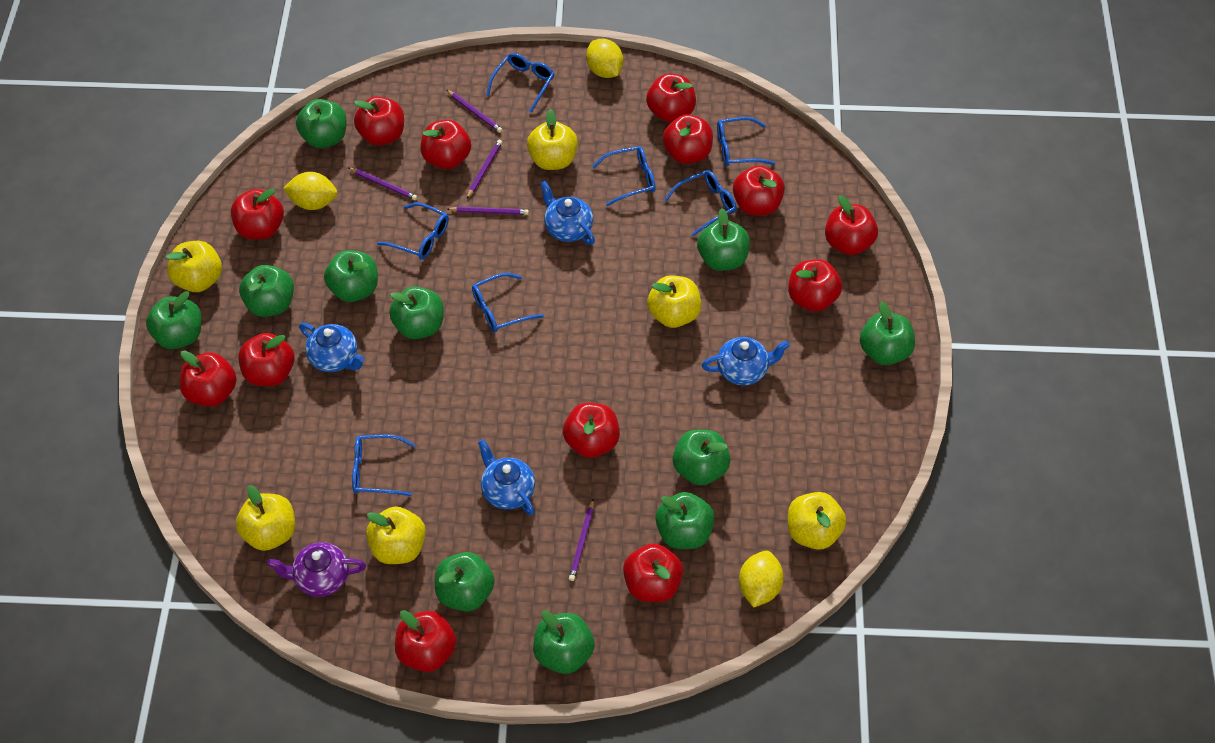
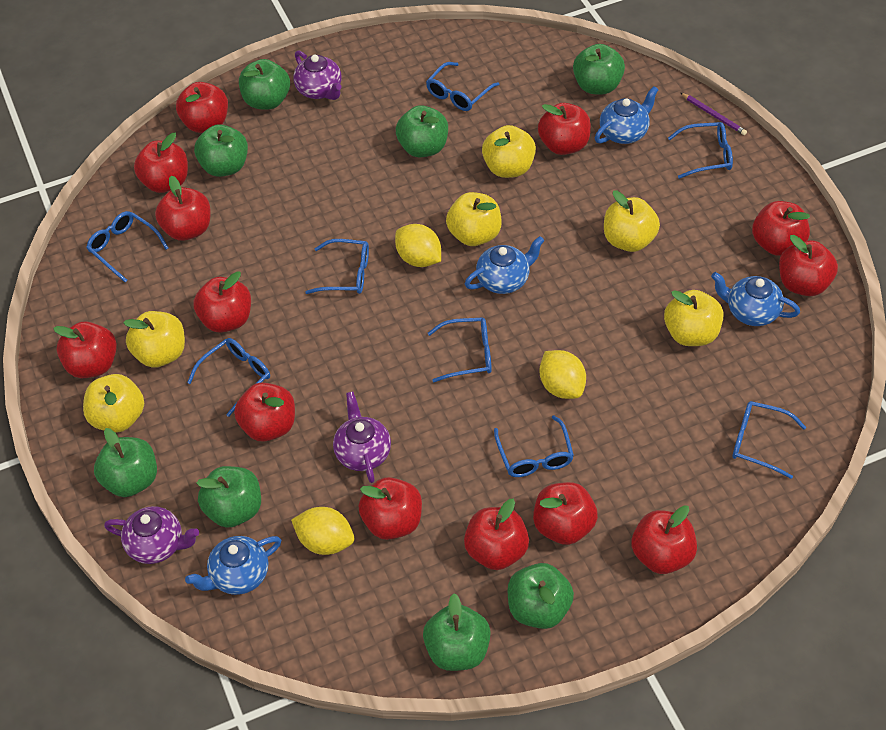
blue glasses: 7 -> 8
green apple: 11 -> 8
purple pencil: 5 -> 1
purple teapot: 1 -> 3

